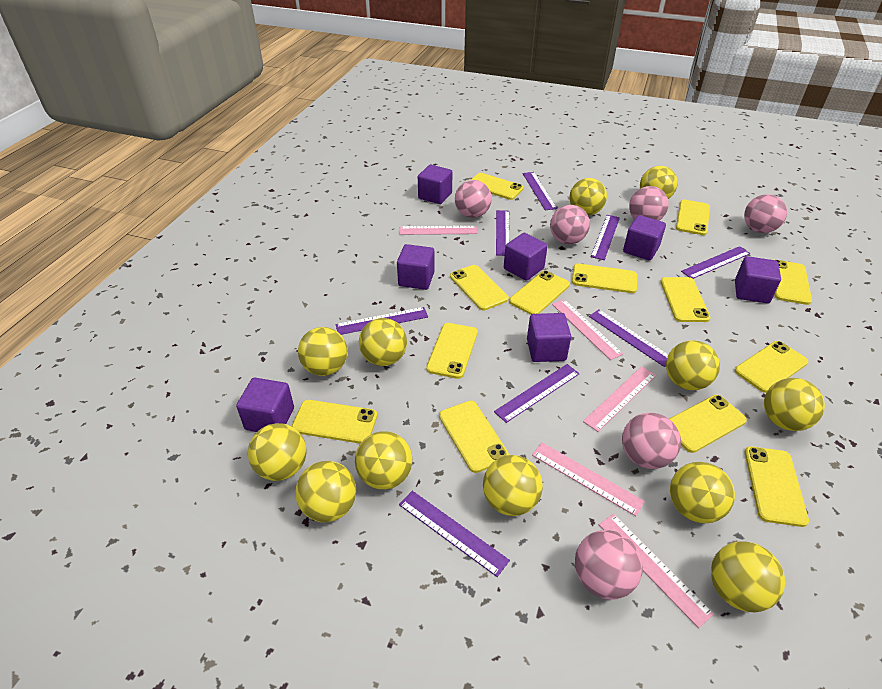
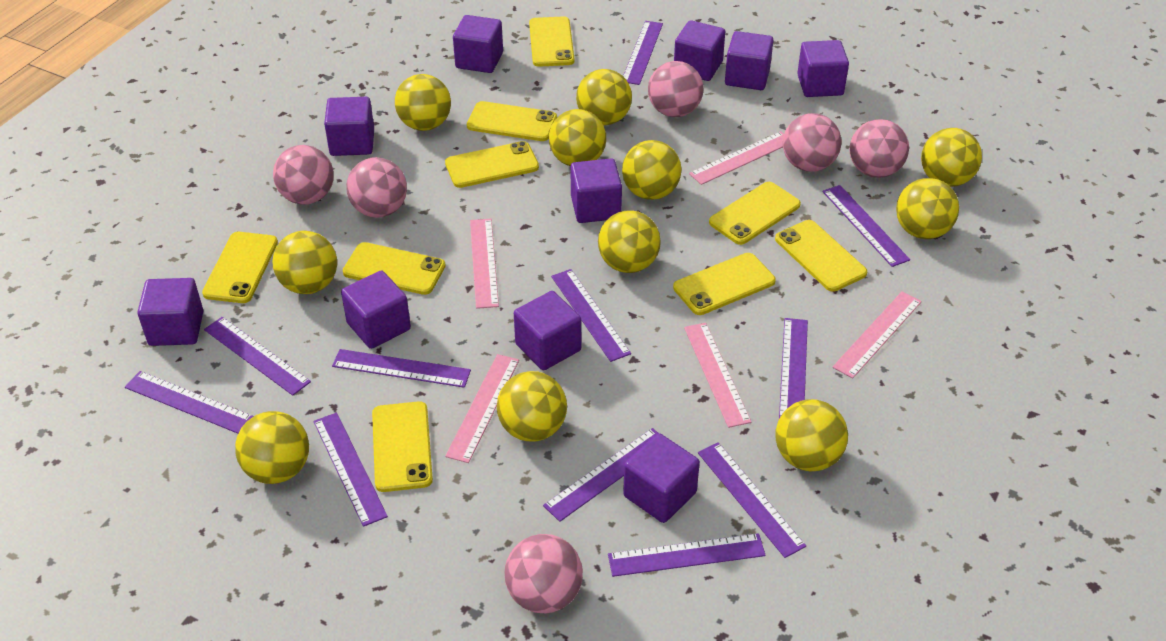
purple cube: 7 -> 10
purple ruler: 8 -> 11
yellow ball: 12 -> 11
yellow phone: 13 -> 9

